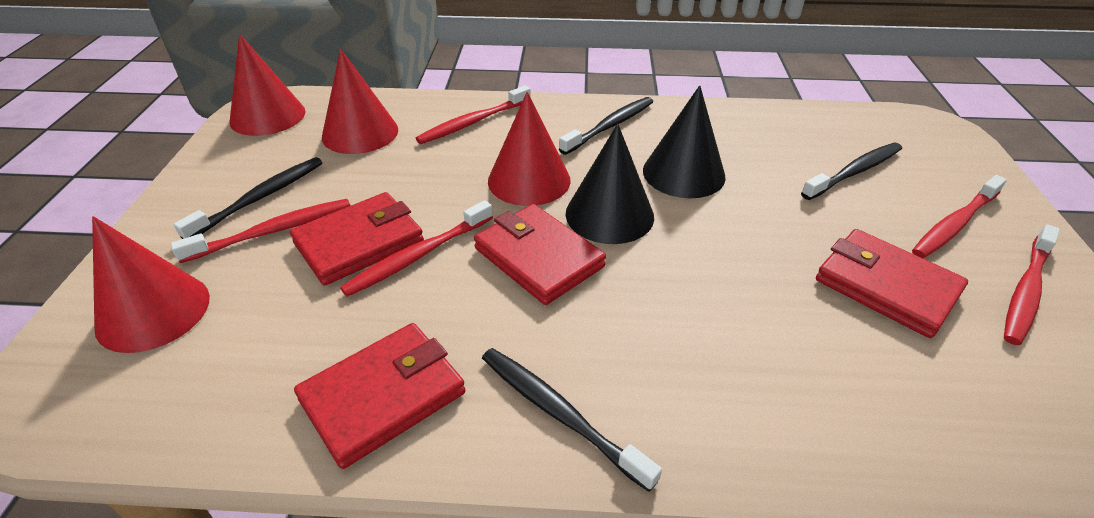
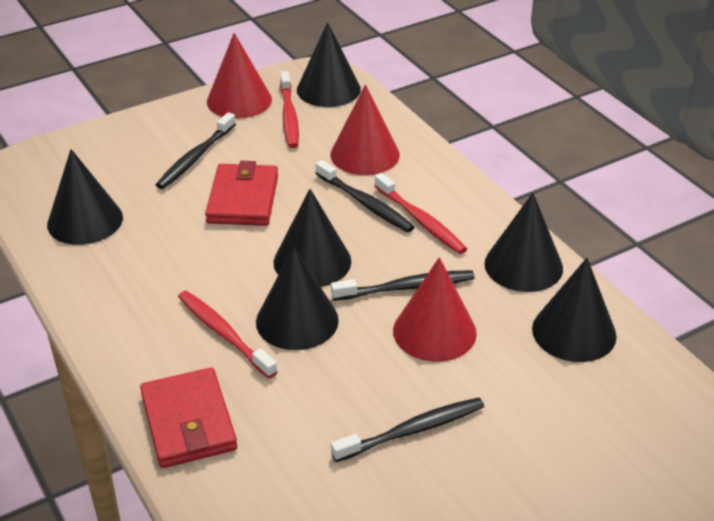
black cone: 2 -> 6
red cone: 4 -> 3
red toothbrush: 5 -> 3
red wallet: 4 -> 2

